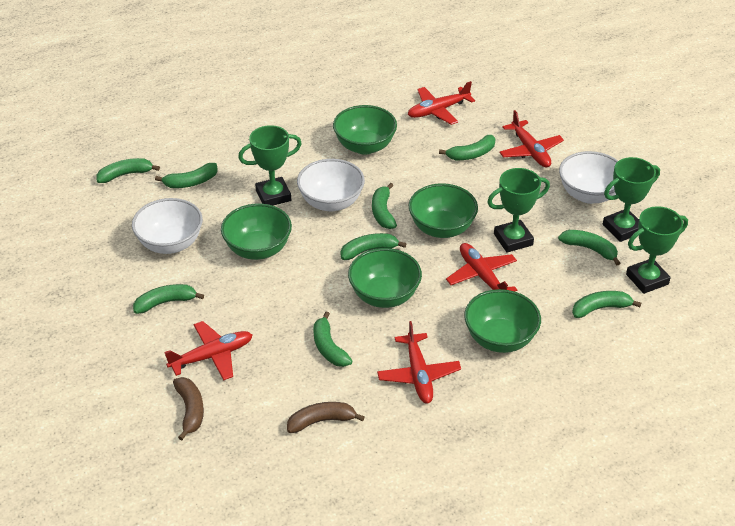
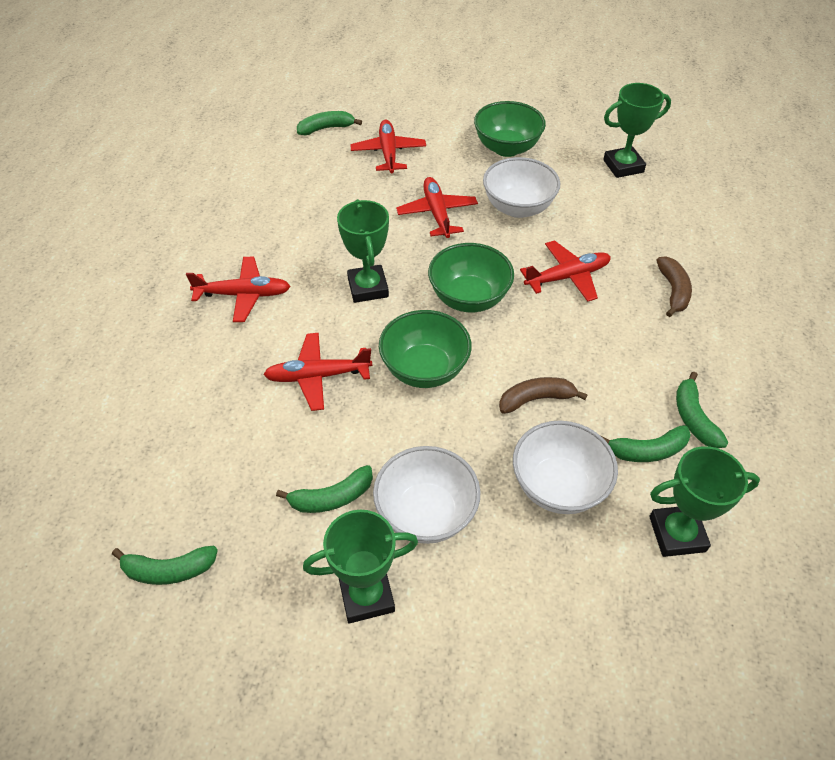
green banana: 9 -> 5
green bowl: 5 -> 3

